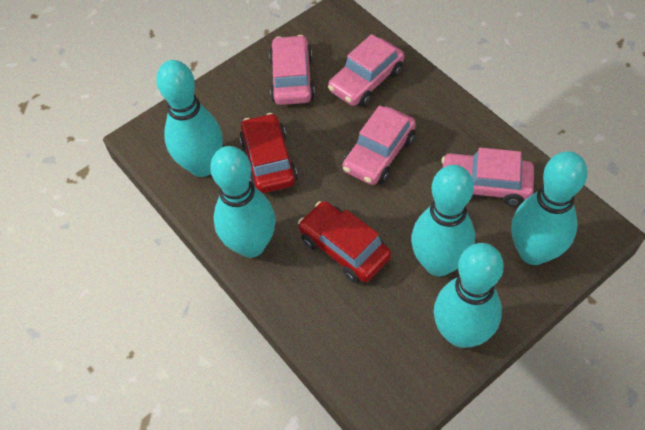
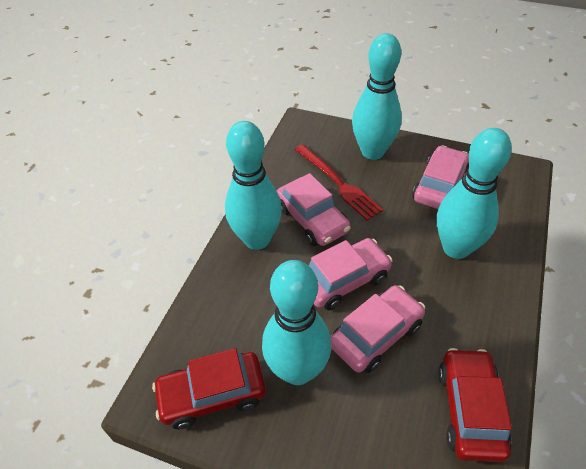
red fork: 0 -> 1
turquoise bowling pin: 5 -> 4

